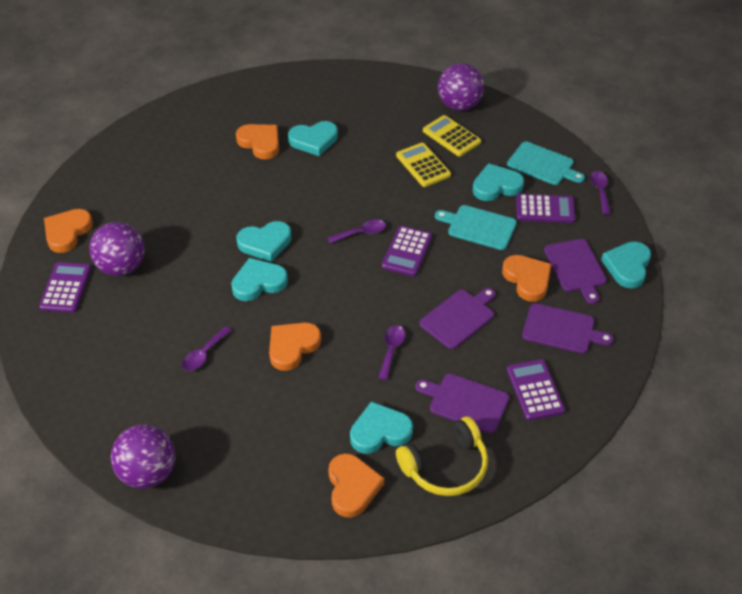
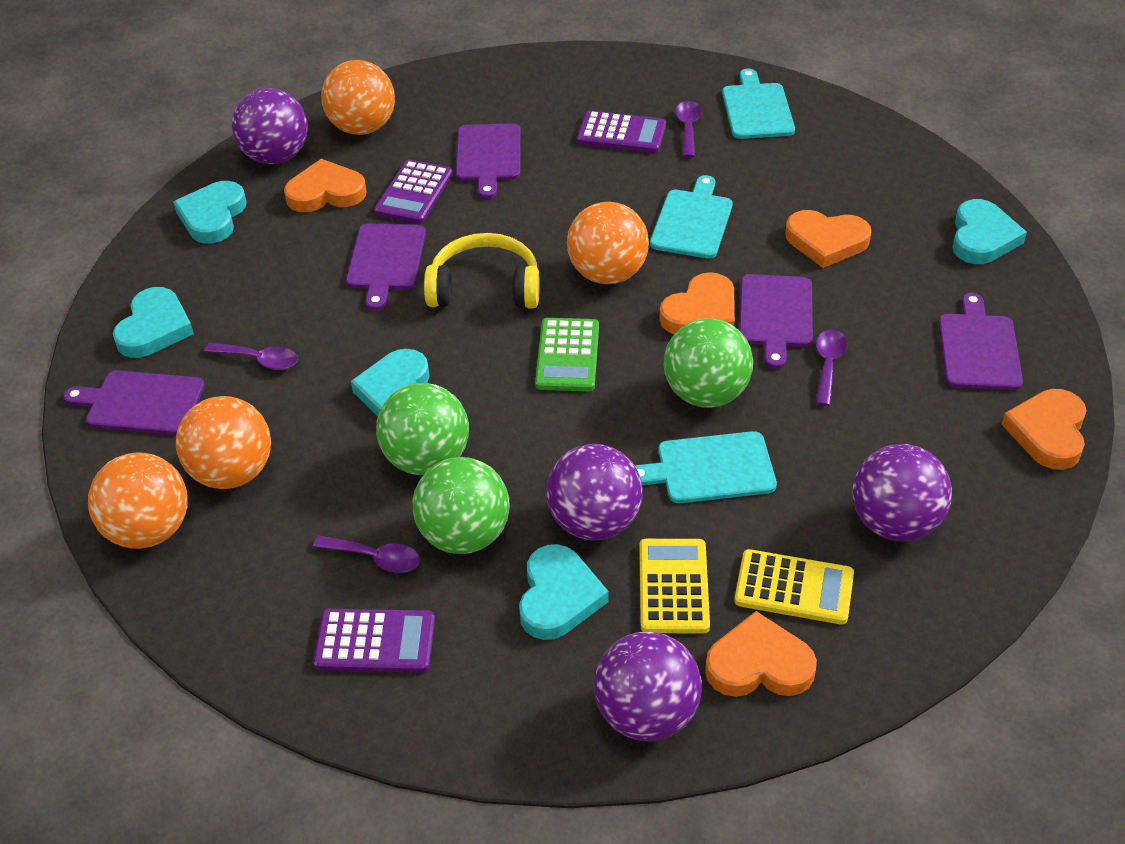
green ball: 0 -> 3
green calculator: 0 -> 1
orange ball: 0 -> 4
purple ball: 3 -> 4
purple calculator: 4 -> 3
purple cutting board: 4 -> 5
turquoise cutting board: 2 -> 3
turquoise heart: 6 -> 5

